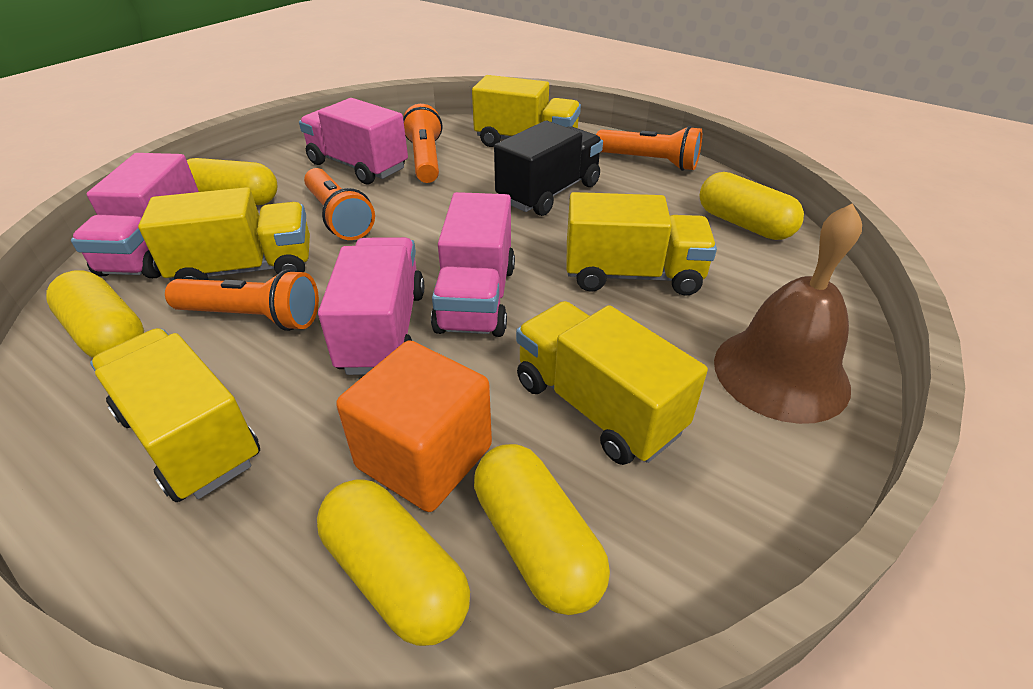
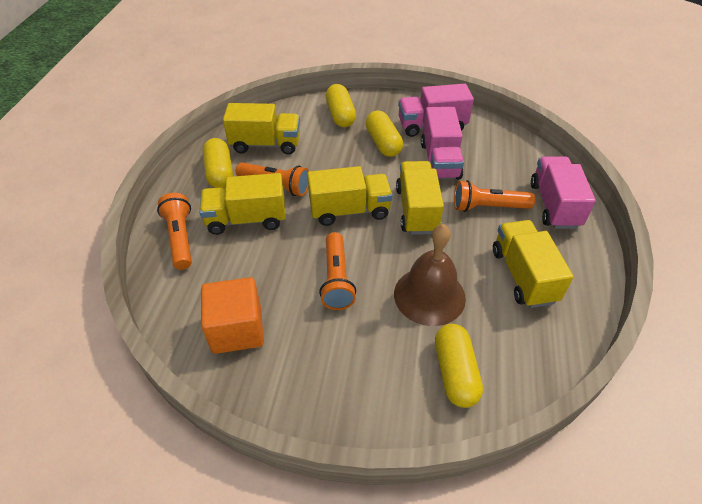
black truck: 1 -> 0
pink truck: 4 -> 3
yellow capsule: 5 -> 4

